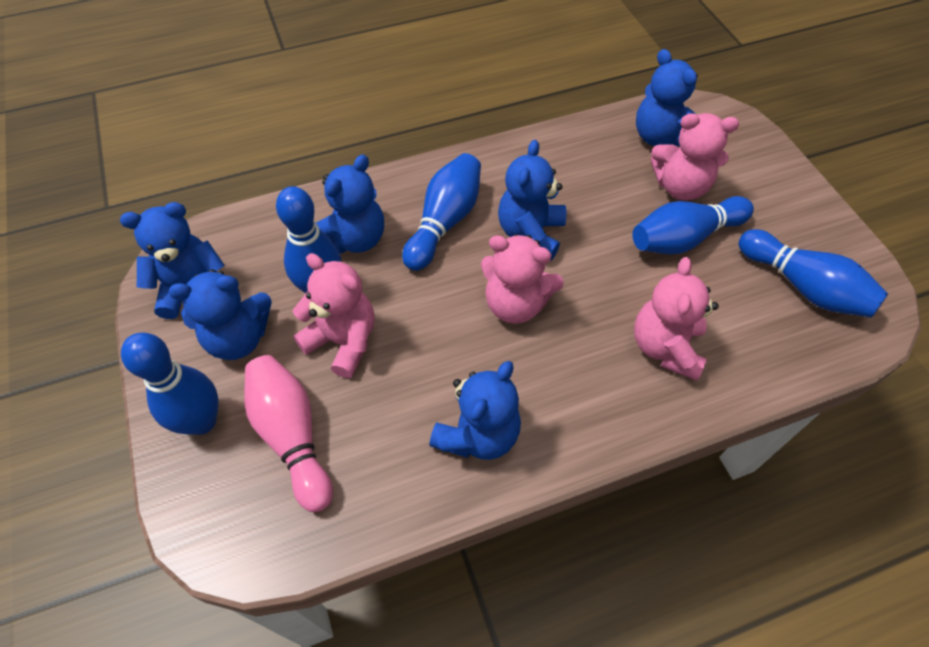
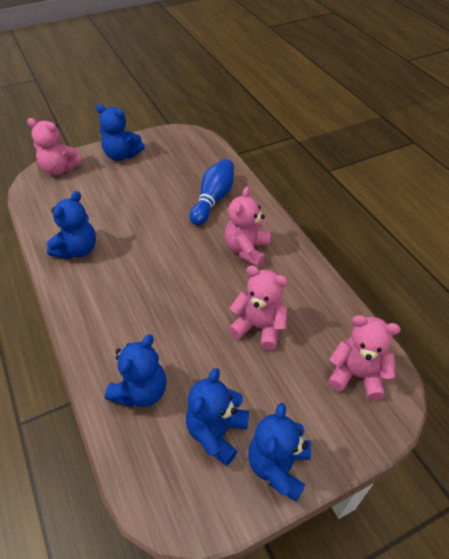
blue bowling pin: 5 -> 1
blue teddy bear: 6 -> 5
pink bowling pin: 1 -> 0

